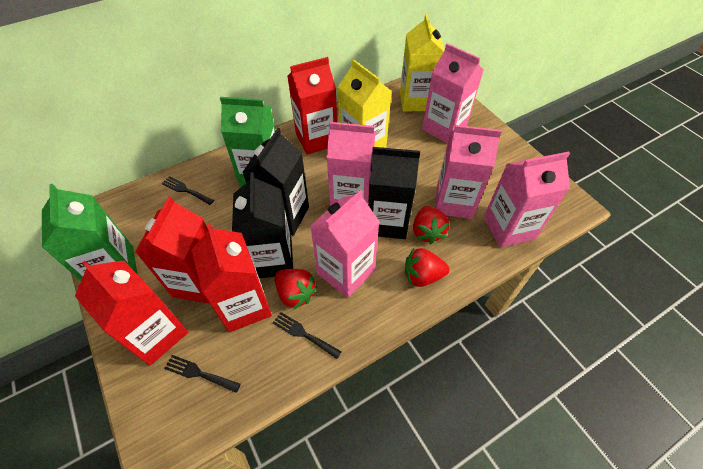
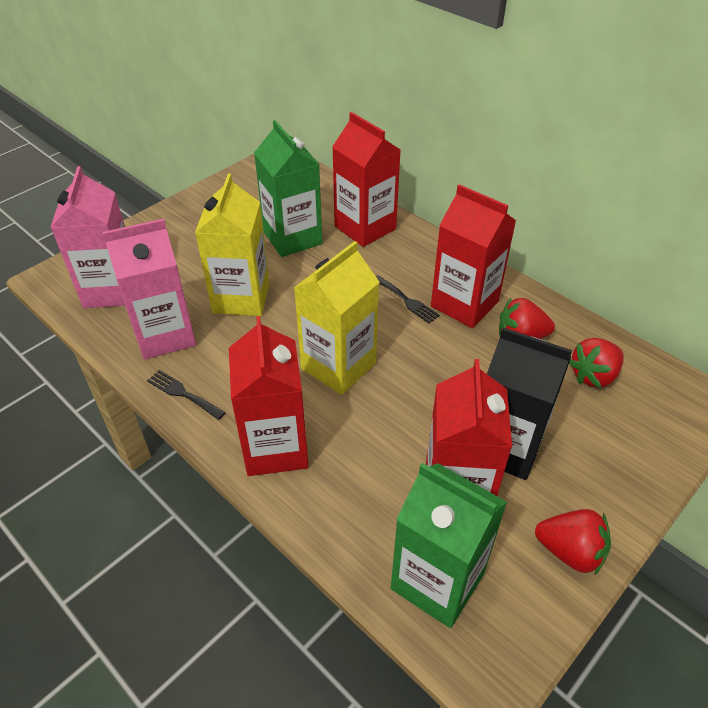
black carton: 3 -> 1
black fork: 3 -> 2
pink carton: 5 -> 2

